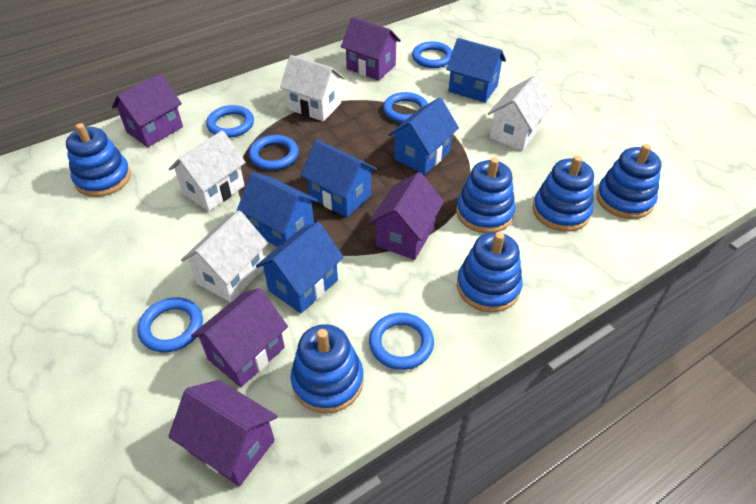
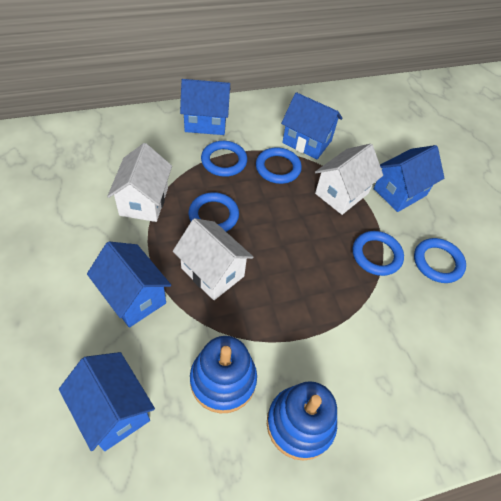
blue ring: 6 -> 5
blue stacking toy: 6 -> 2
purple house: 5 -> 0
white house: 4 -> 3

